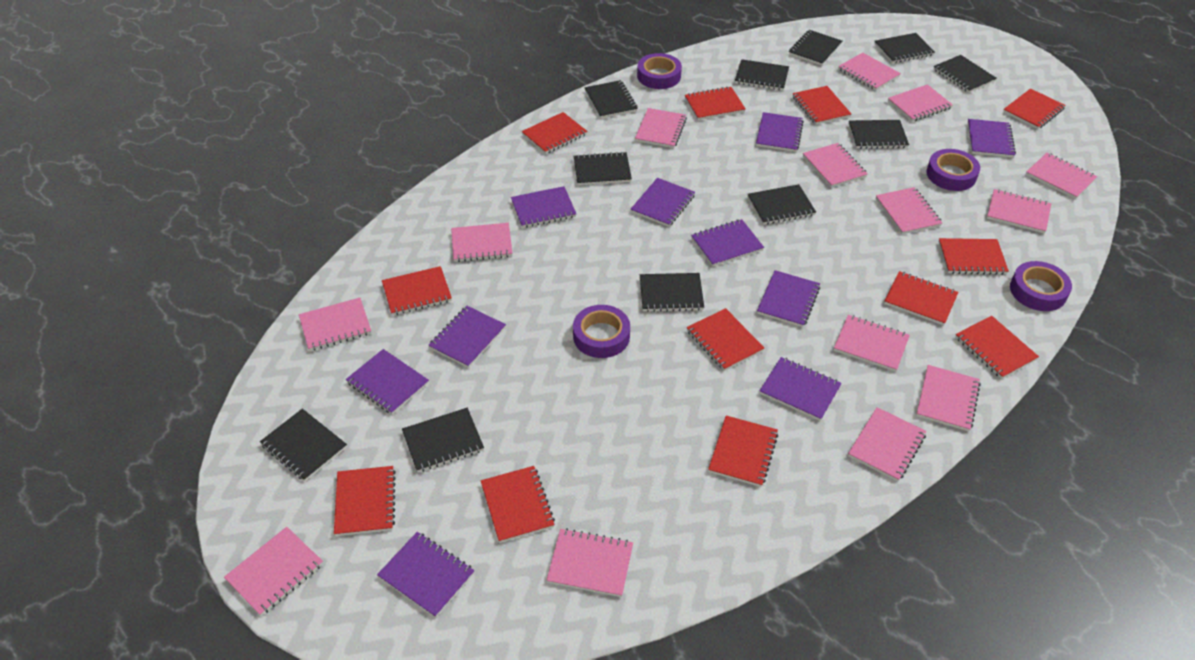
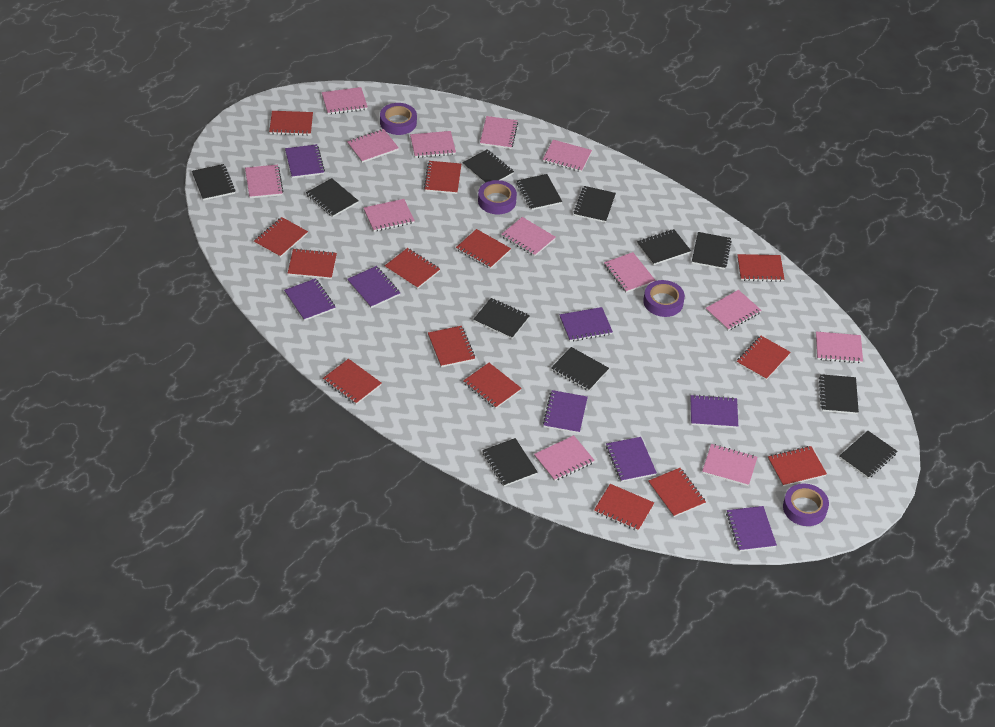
black notebook: 11 -> 12
pink notebook: 14 -> 13
purple notebook: 10 -> 8
red notebook: 12 -> 14

